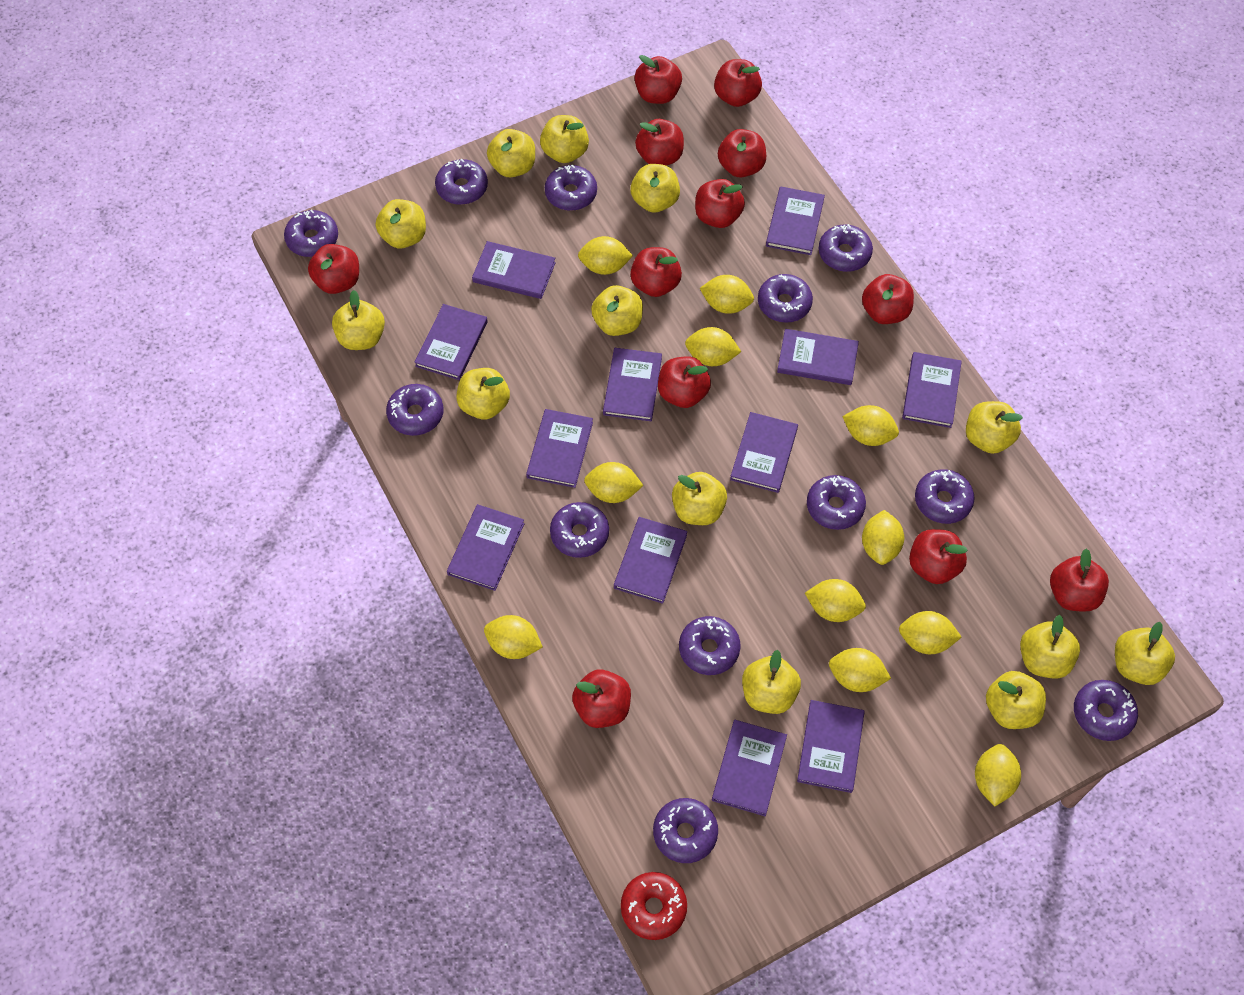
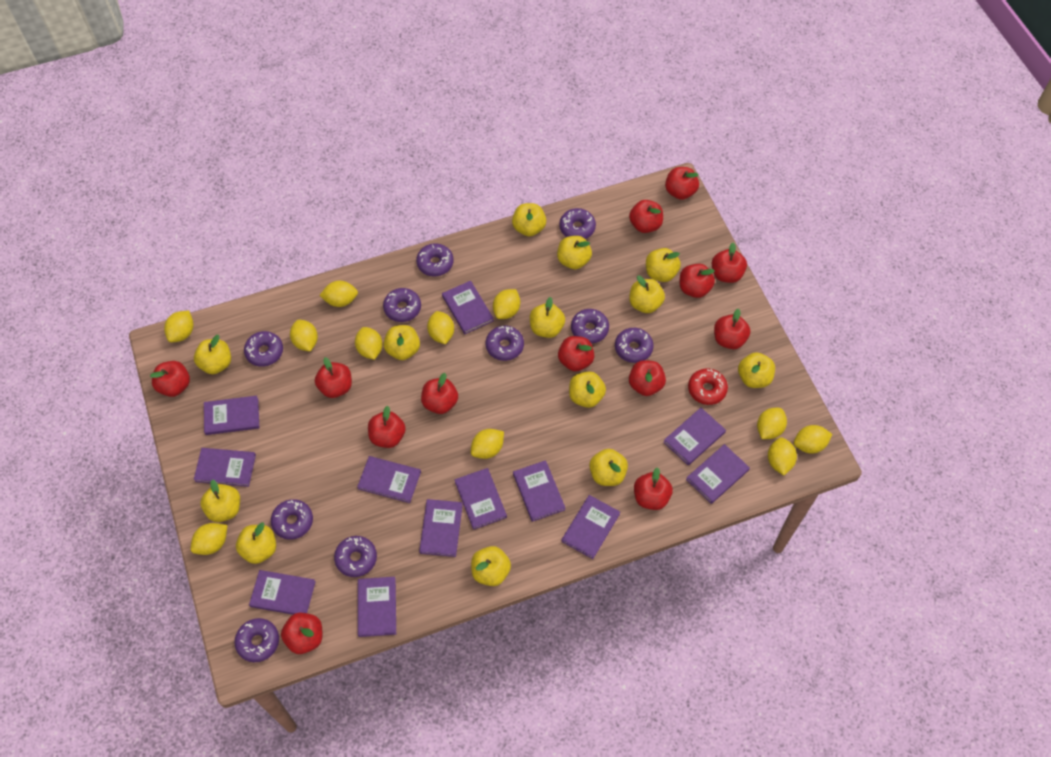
purple donut: 12 -> 10
red apple: 12 -> 13

